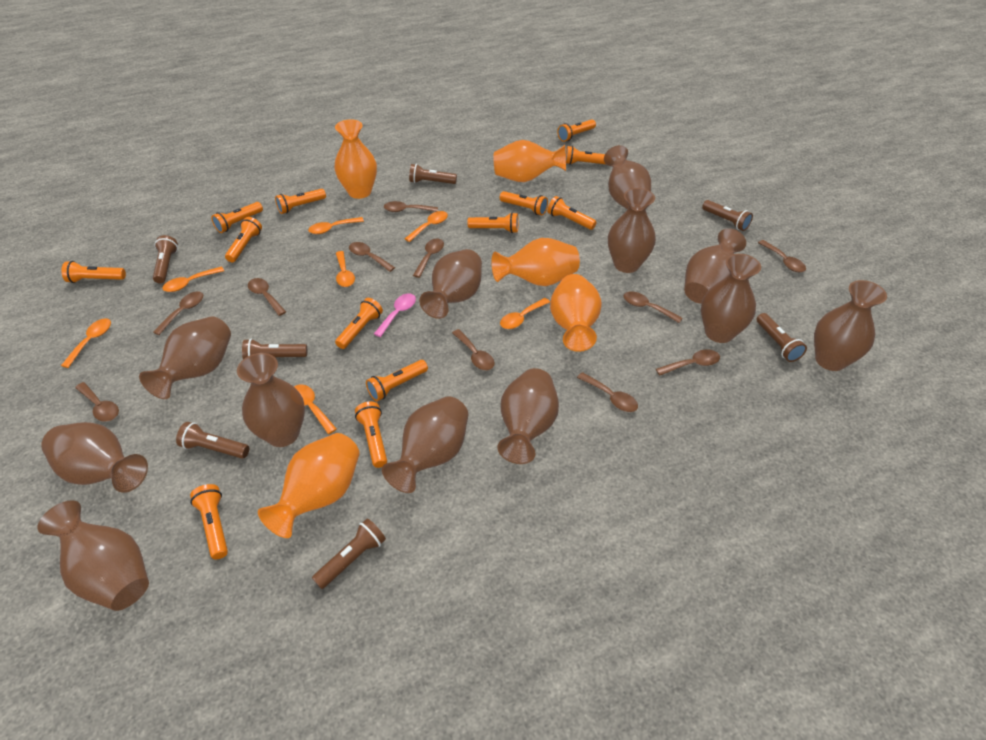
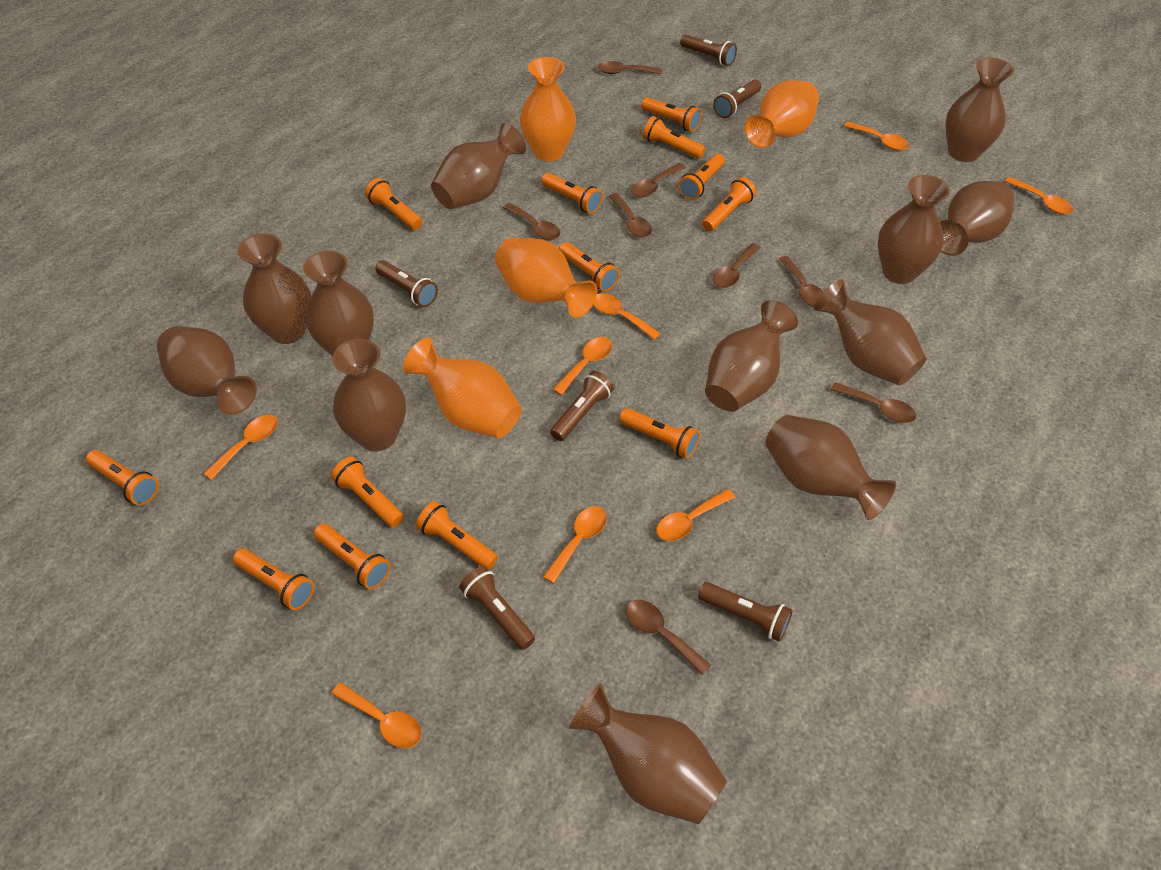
brown flashlight: 7 -> 6
brown spoon: 11 -> 8
orange spoon: 7 -> 8
orange vase: 5 -> 4
pink spoon: 1 -> 0

